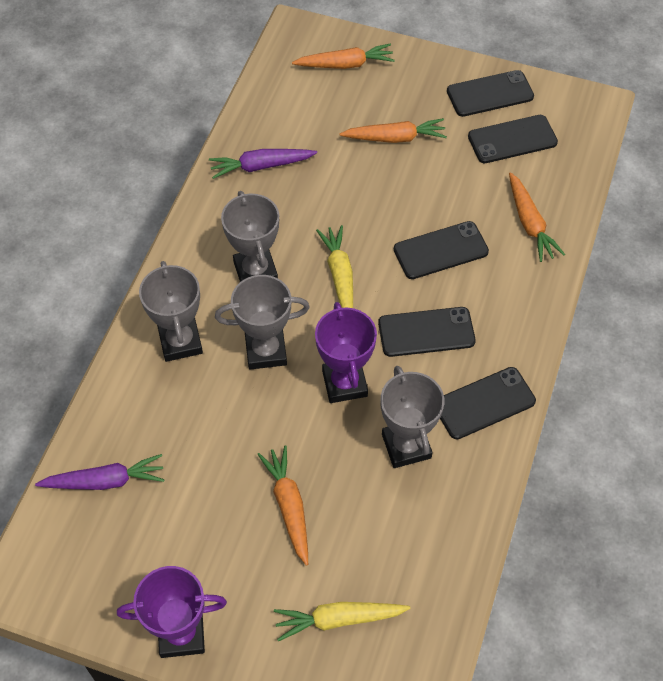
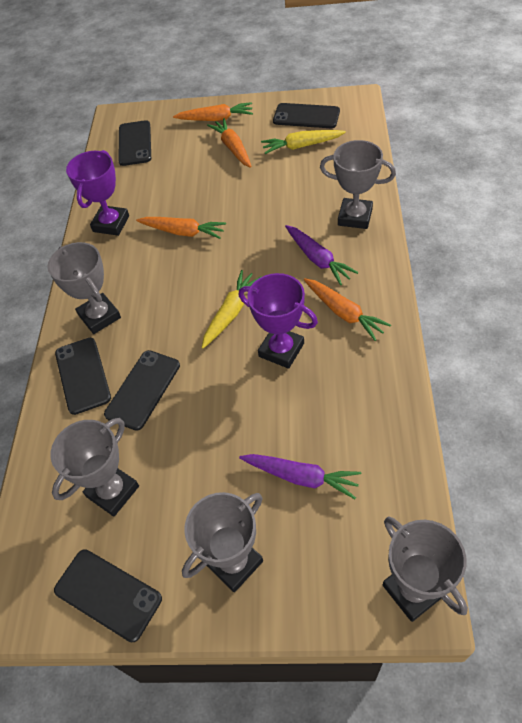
grey trophy: 4 -> 5

